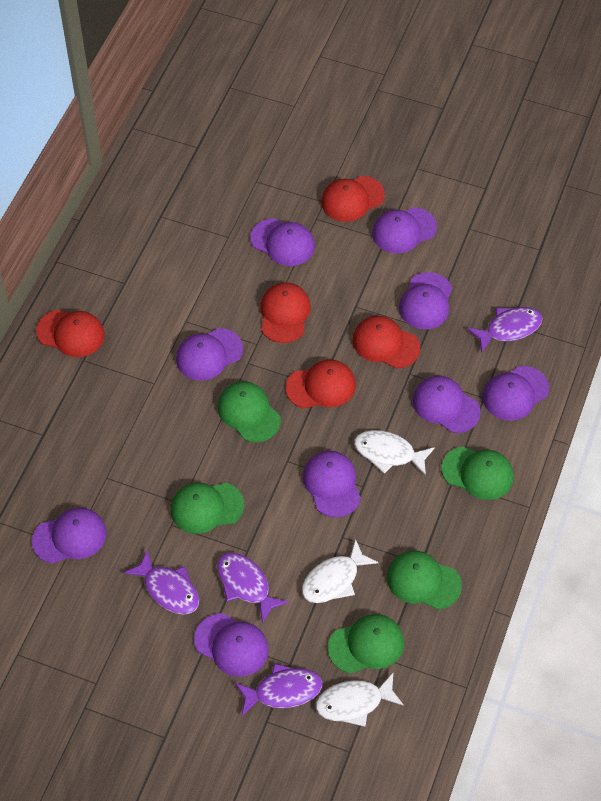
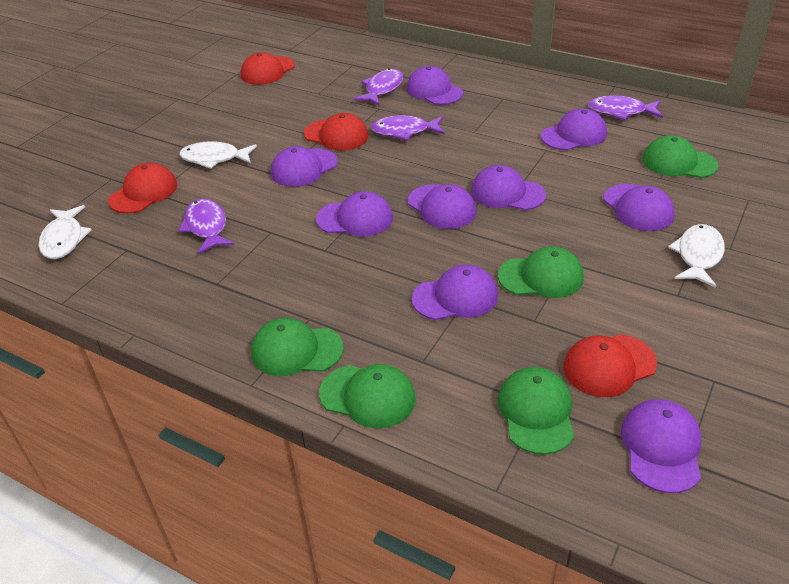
red cap: 5 -> 4

